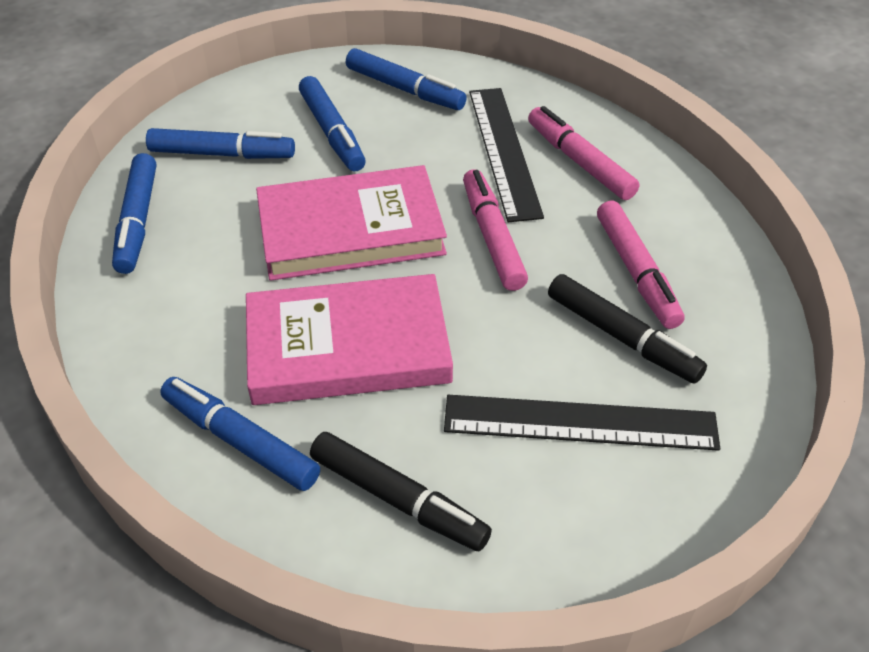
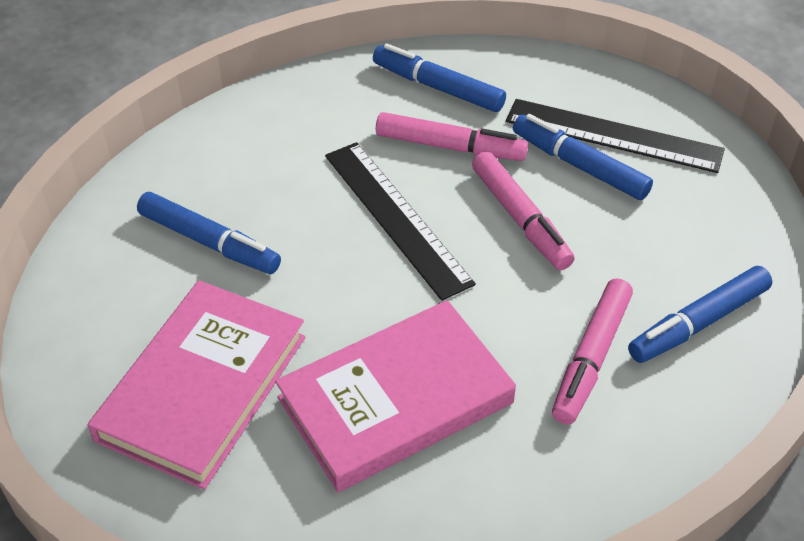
black marker: 2 -> 0
blue marker: 5 -> 4

